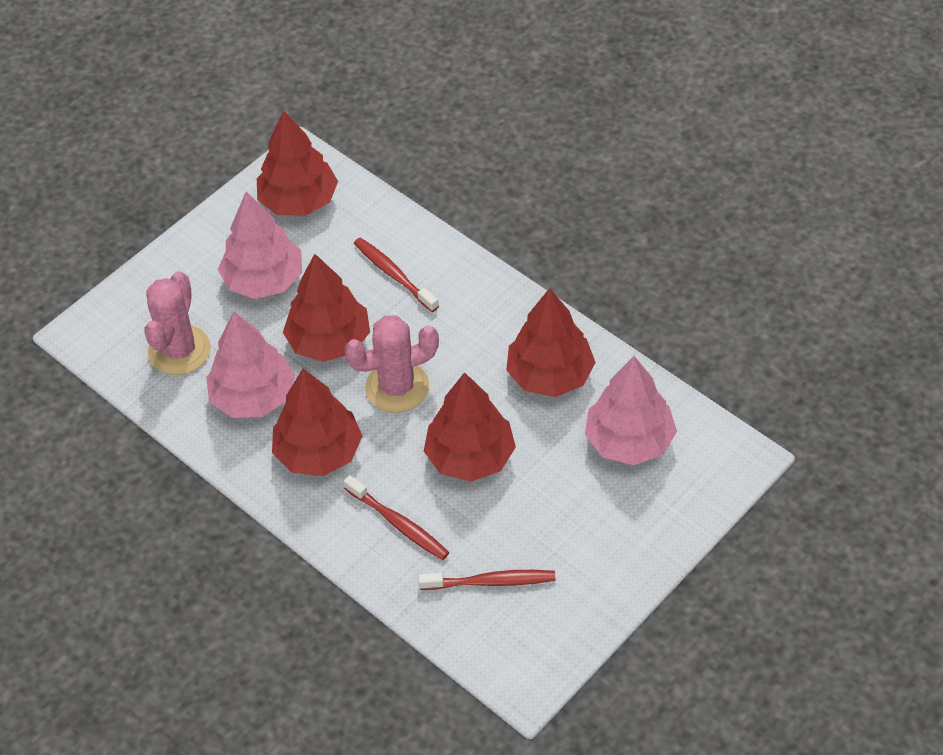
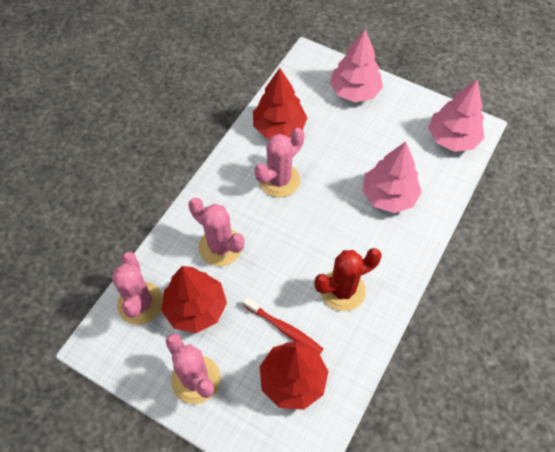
pink cactus: 2 -> 4
red cactus: 0 -> 1
red toothbrush: 3 -> 1
red tree: 5 -> 3

